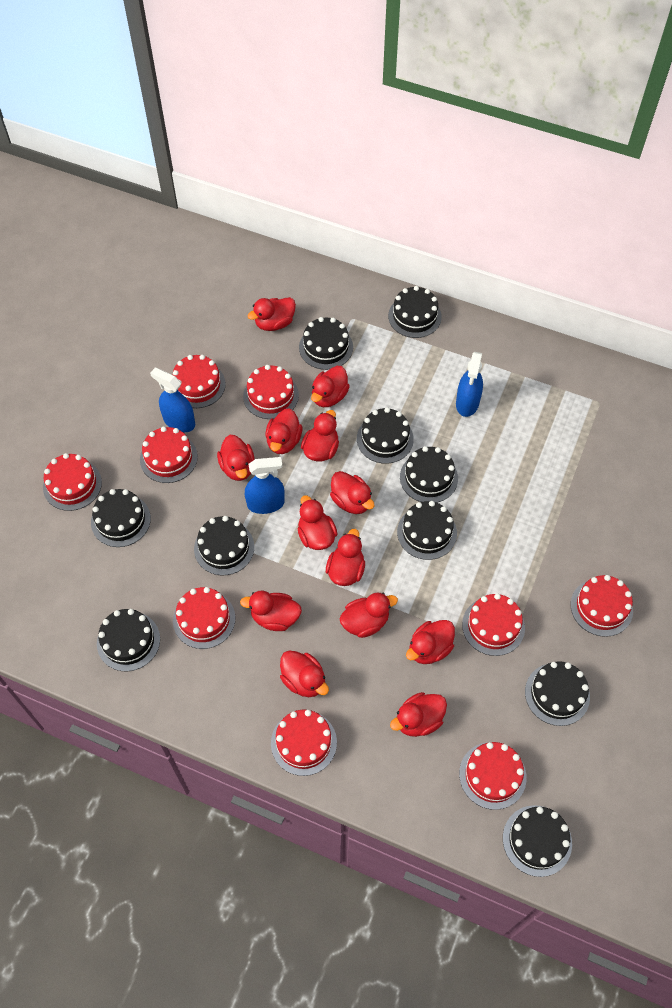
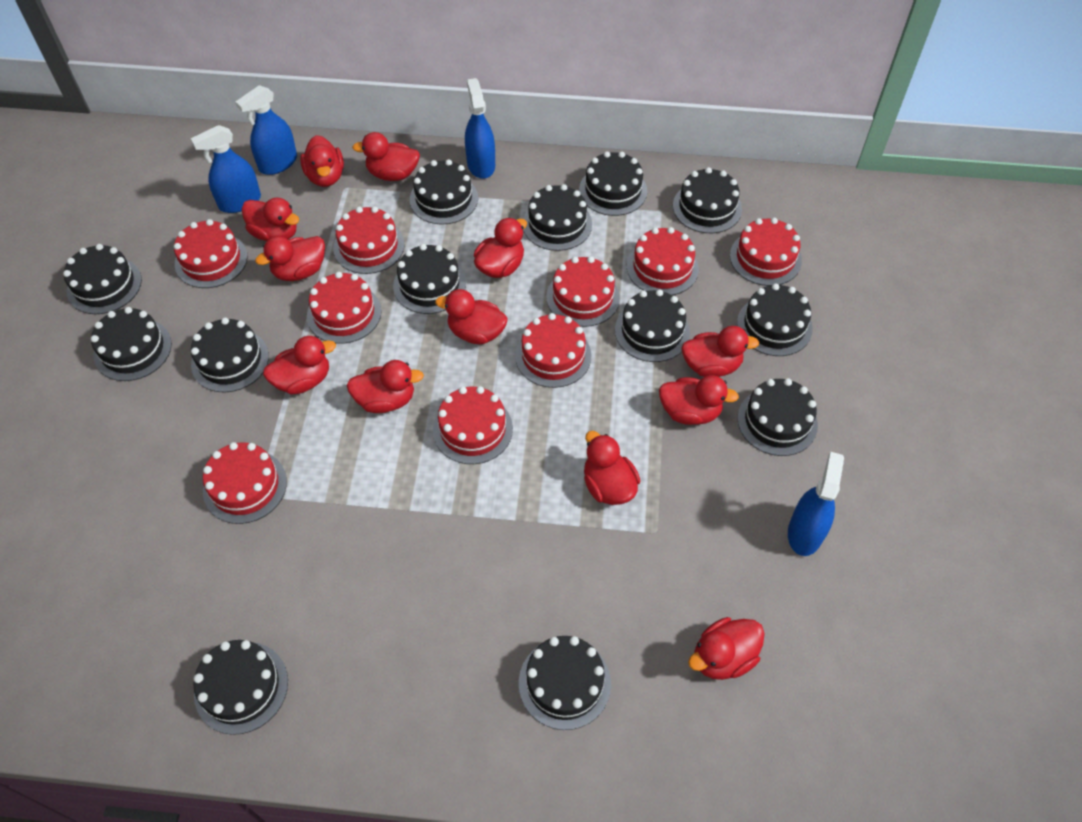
black cake: 10 -> 13
blue spray bottle: 3 -> 4
red duck: 13 -> 12

